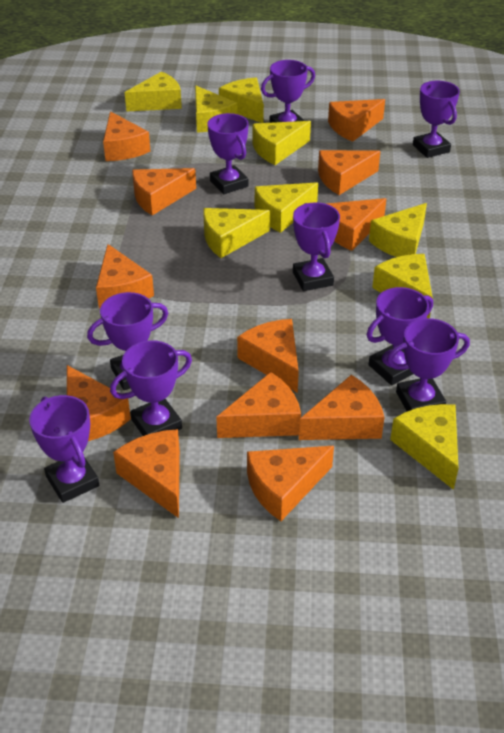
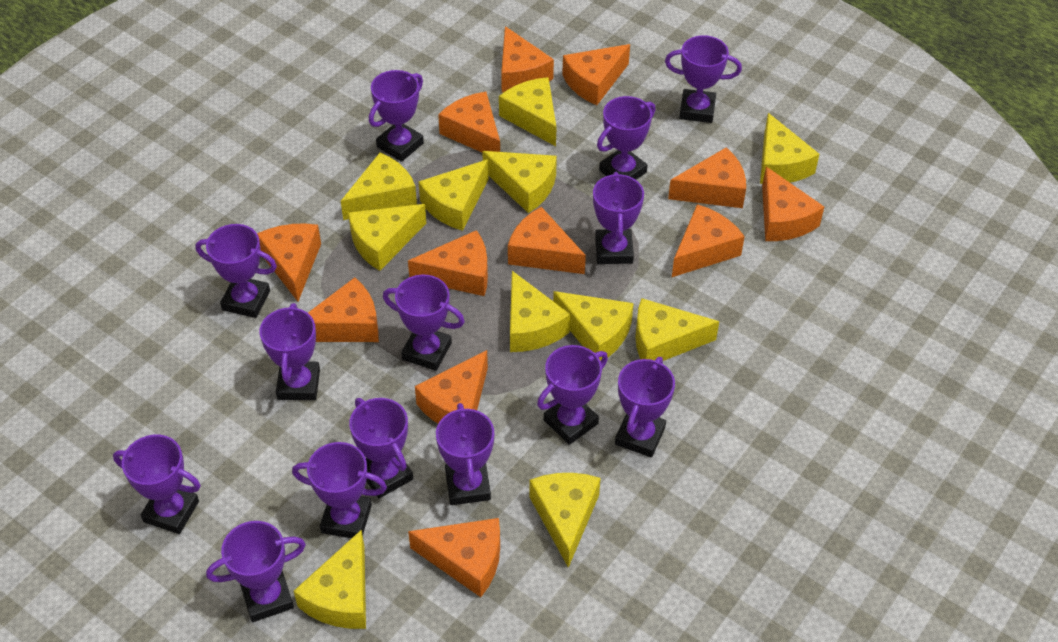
purple trophy: 9 -> 14
yellow cheese: 9 -> 11

